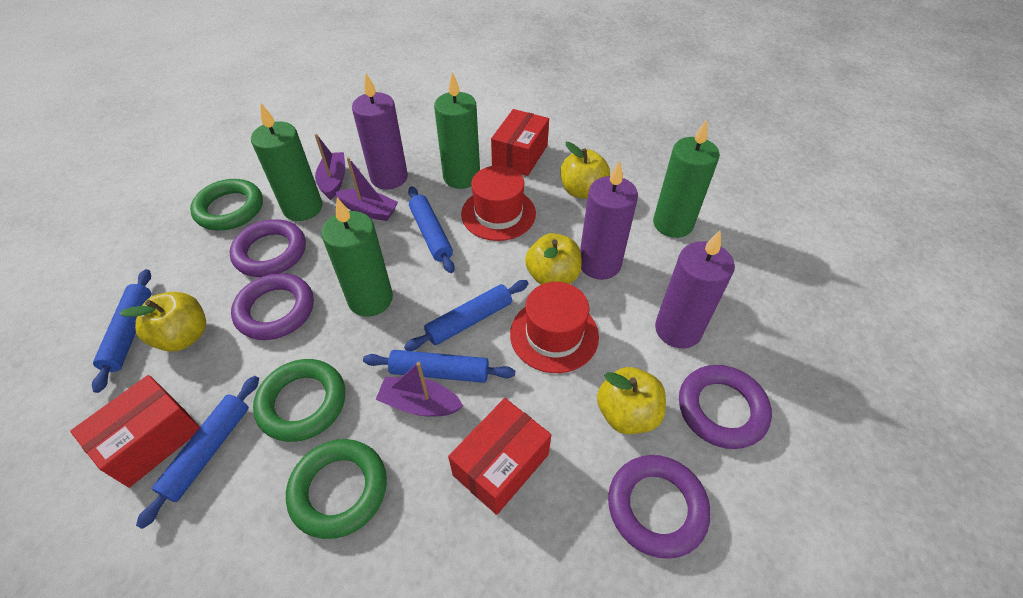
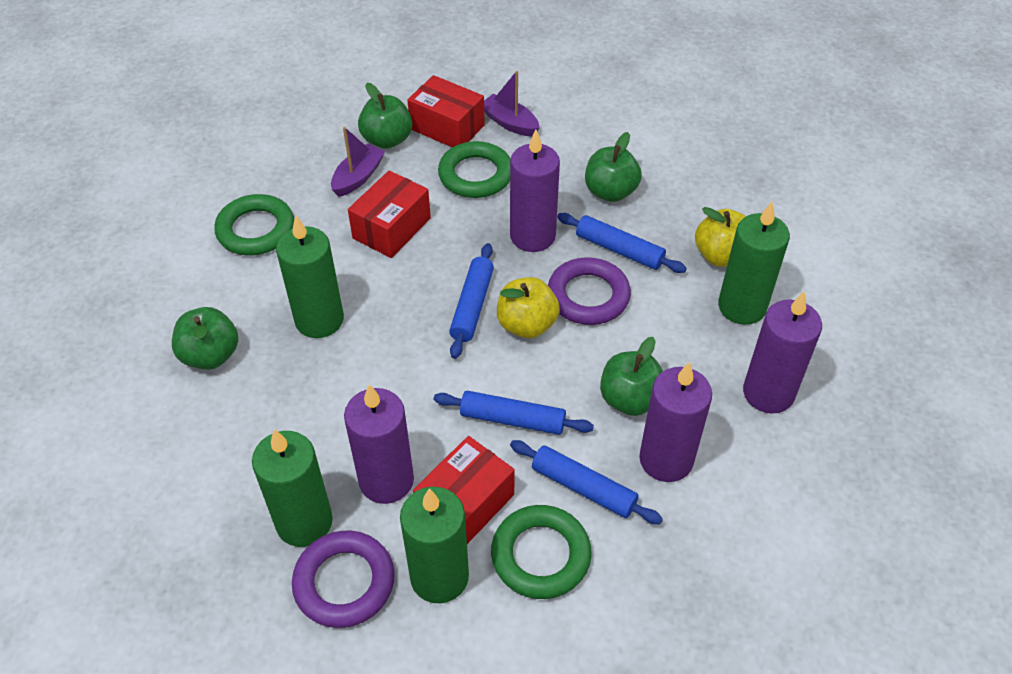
blue rolling pin: 5 -> 4
green apple: 0 -> 4
purple boat: 3 -> 2
purple candle: 3 -> 4
purple ring: 4 -> 2
red hat: 2 -> 0
yellow apple: 4 -> 2

